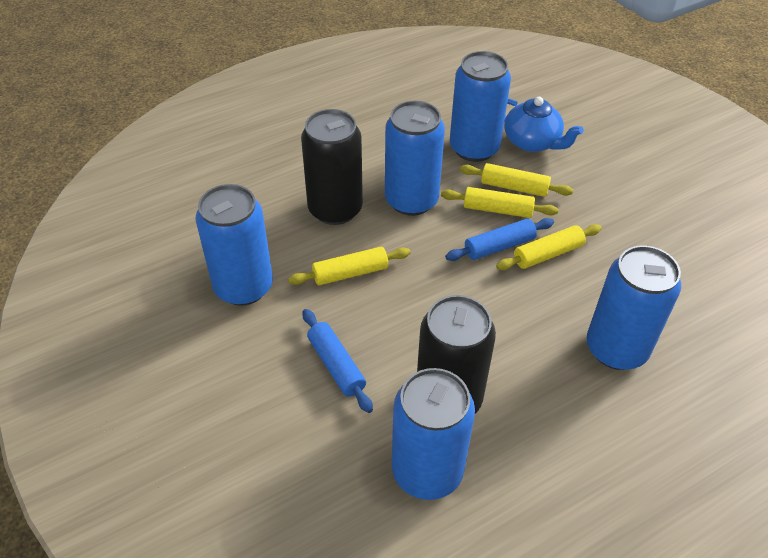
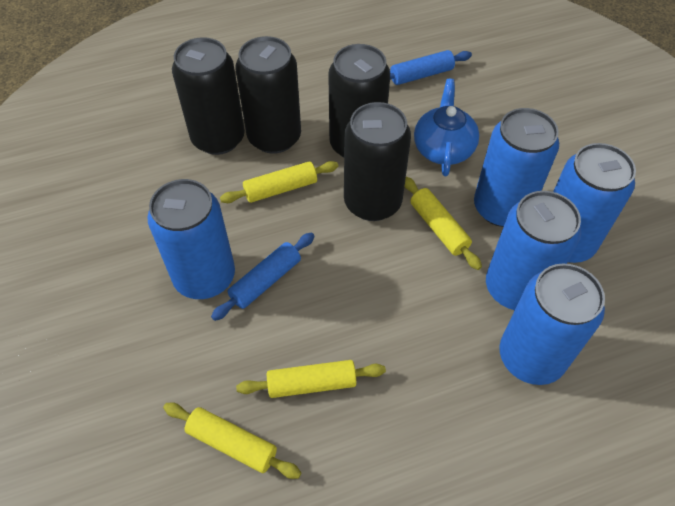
black can: 2 -> 4

